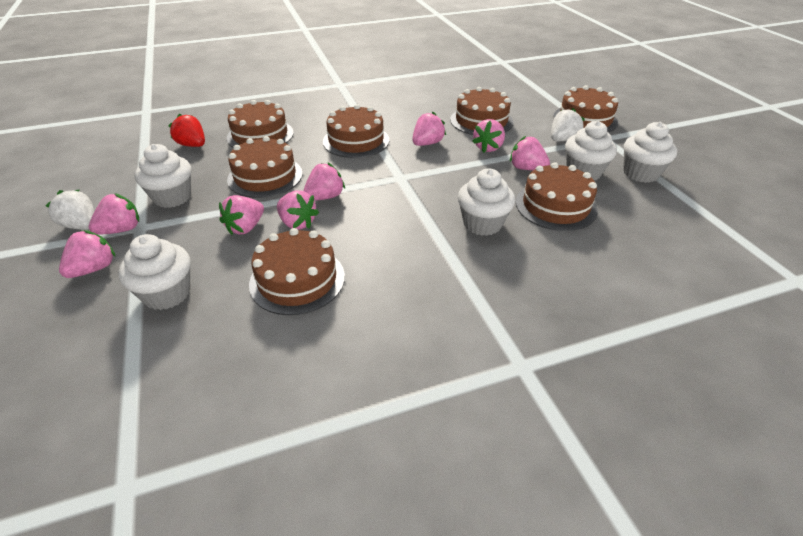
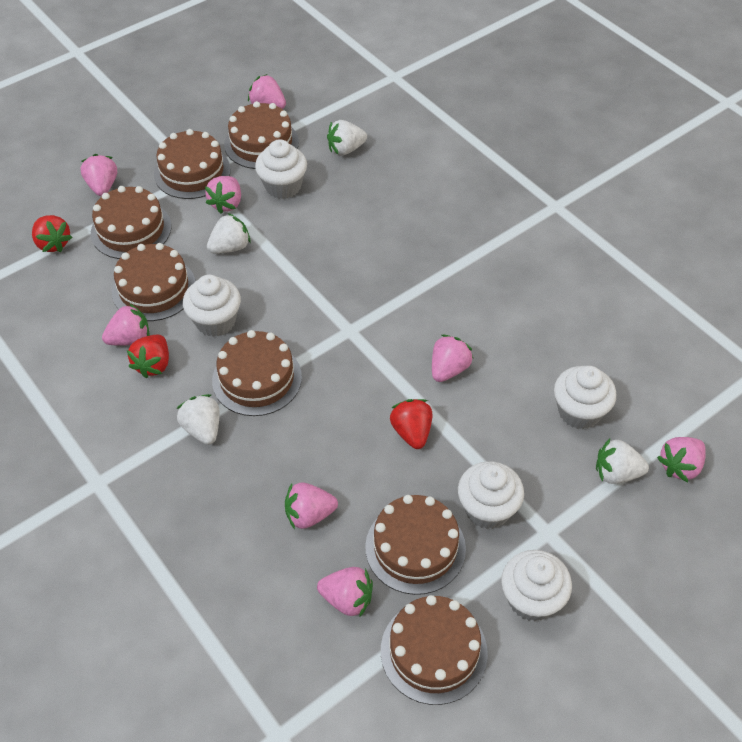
red strawberry: 1 -> 3
white strawberry: 2 -> 4

